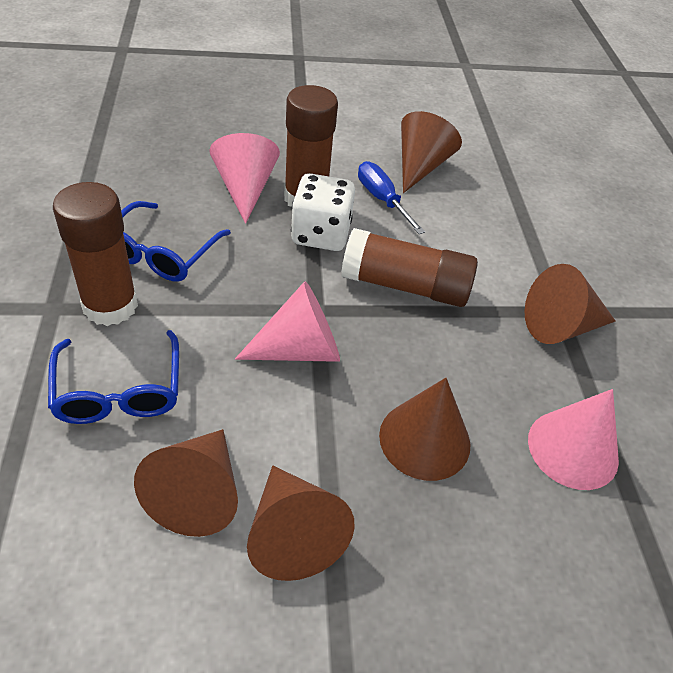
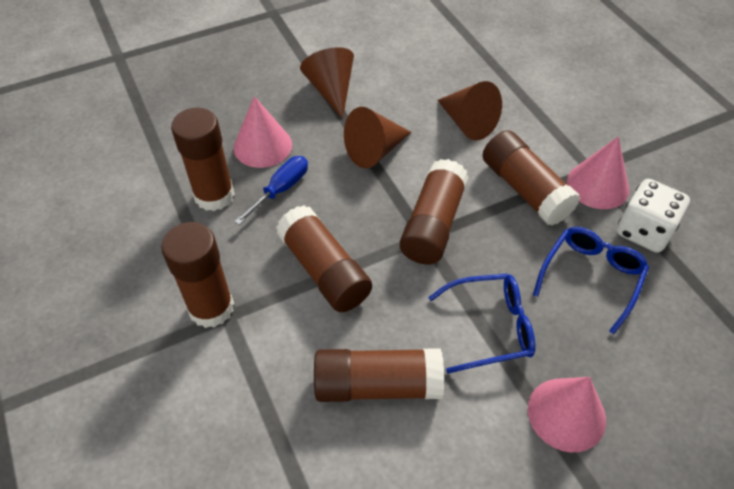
brown cone: 5 -> 3
brown glue stick: 3 -> 6

